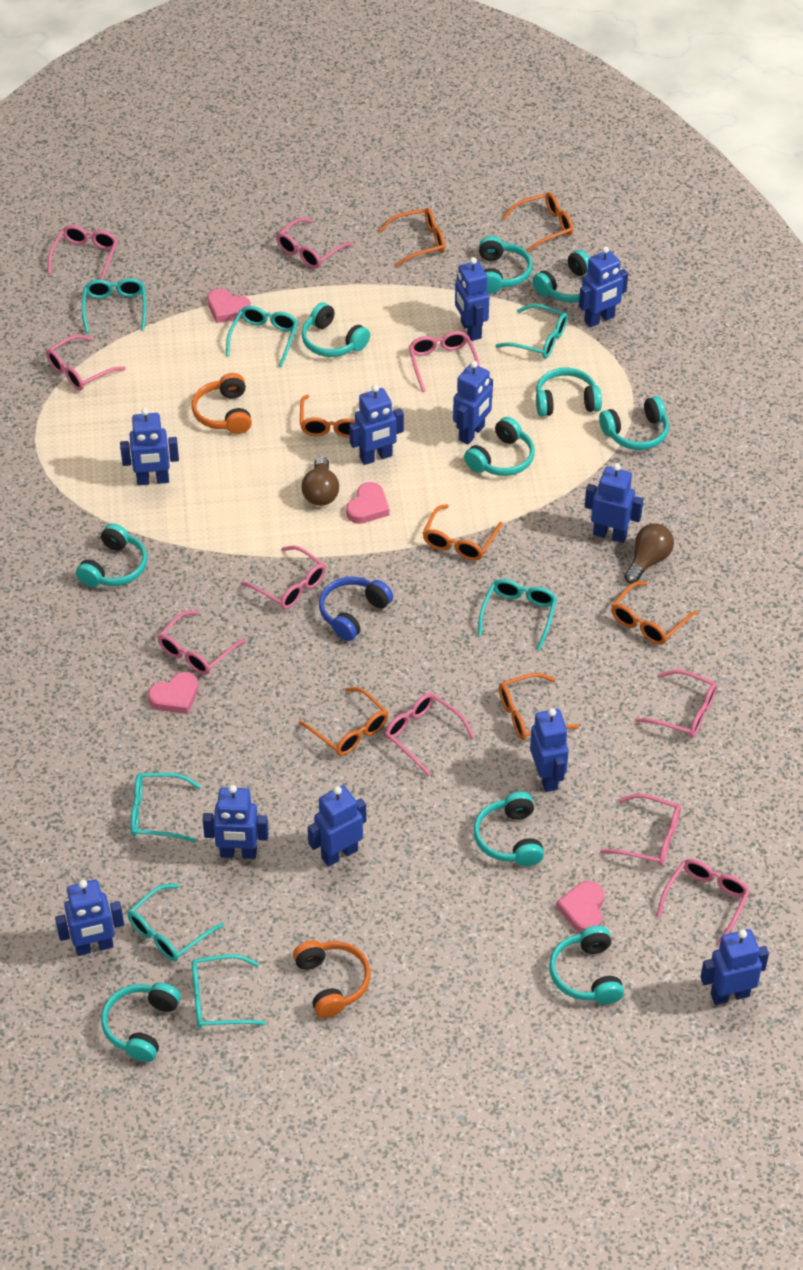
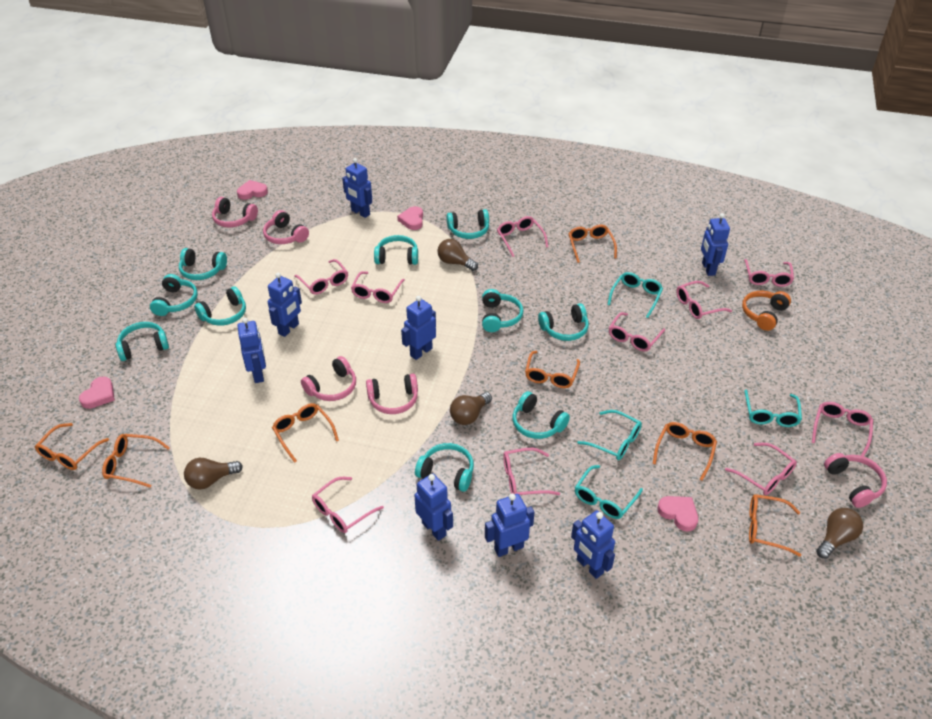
blue headphones: 1 -> 0
blue robot: 11 -> 8
brown light bulb: 2 -> 4
orange headphones: 2 -> 1
pink headphones: 0 -> 5
turquoise glasses: 7 -> 4

